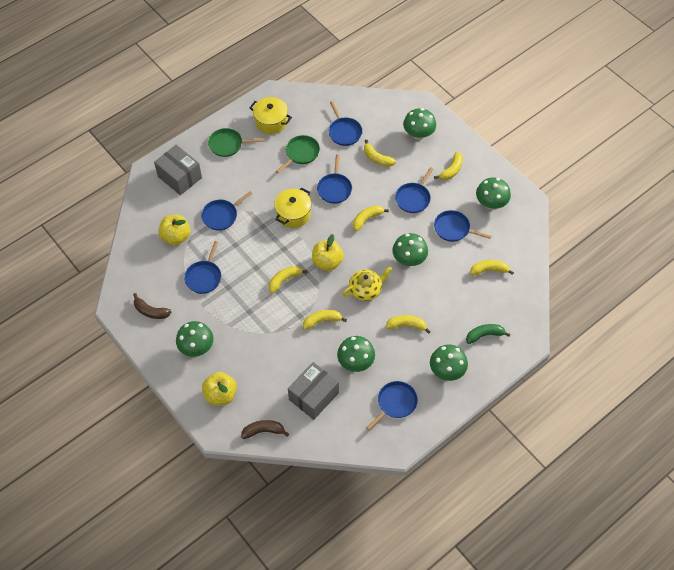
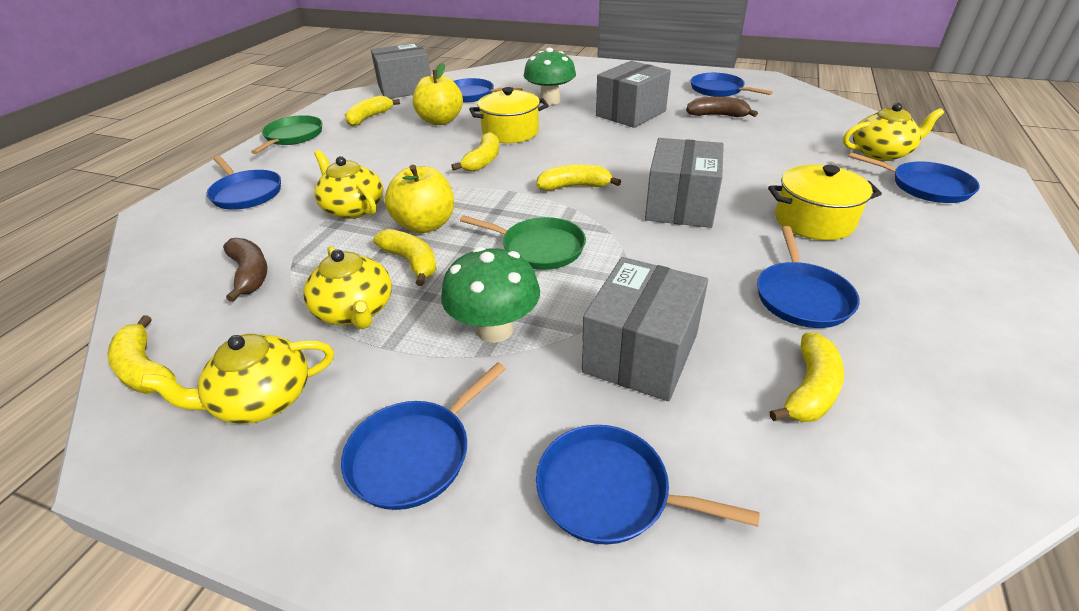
green banana: 1 -> 0
green mushroom: 6 -> 2
grey box: 2 -> 4
yellow apple: 3 -> 2
yellow banana: 7 -> 6
yellow teapot: 1 -> 4

